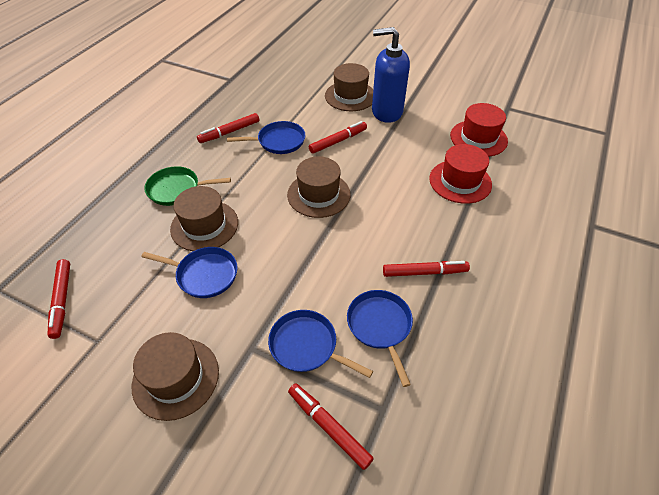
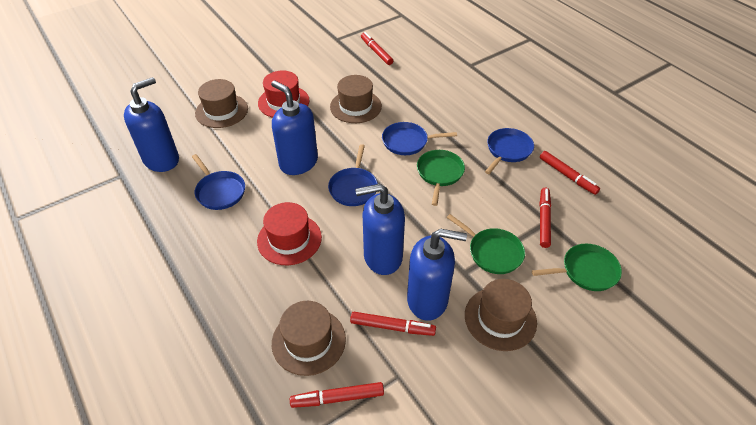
blue soap dispenser: 1 -> 4
green pan: 1 -> 3

